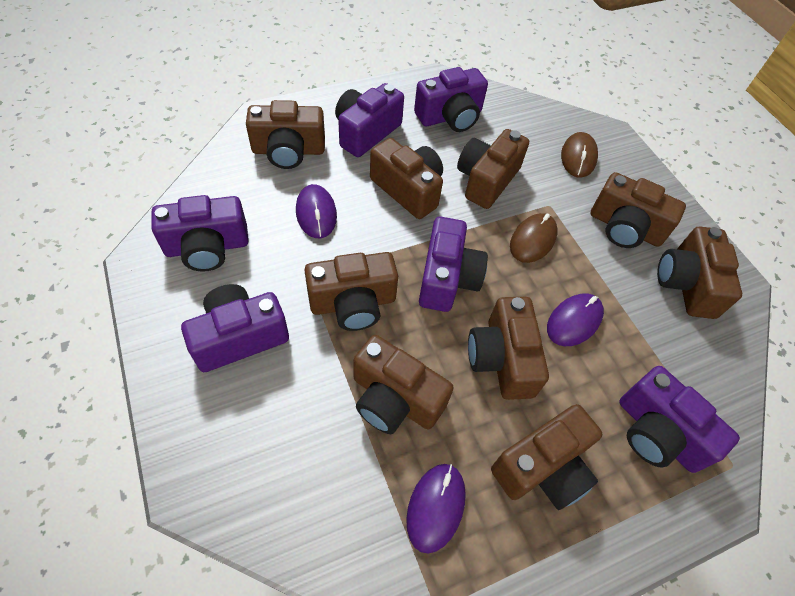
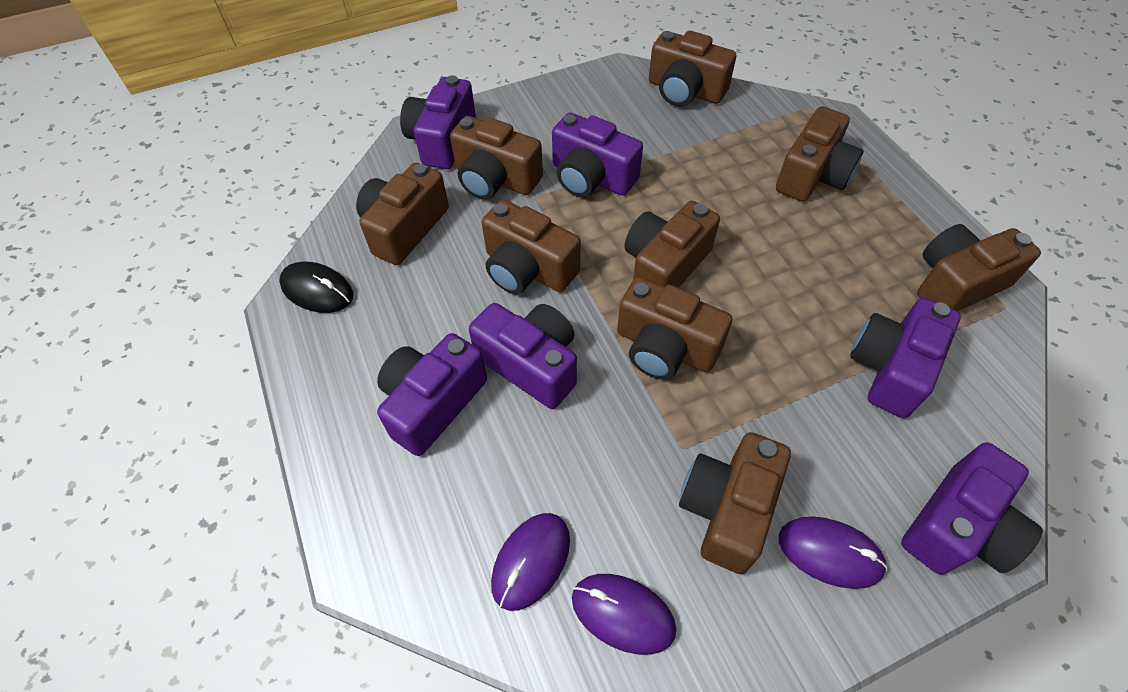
black mouse: 0 -> 1
brown mouse: 2 -> 0

